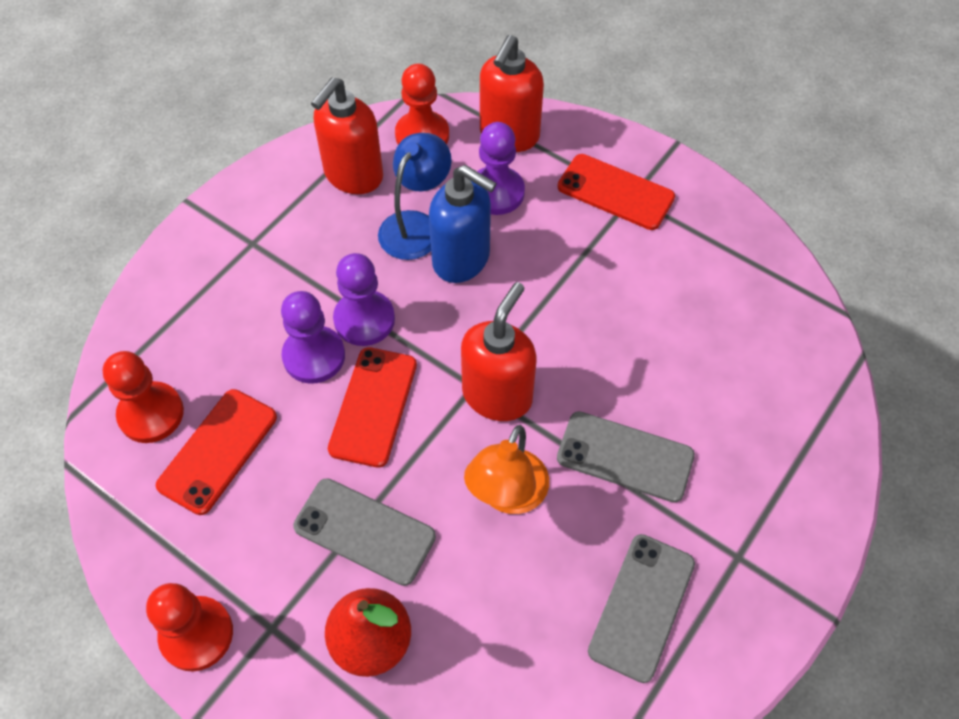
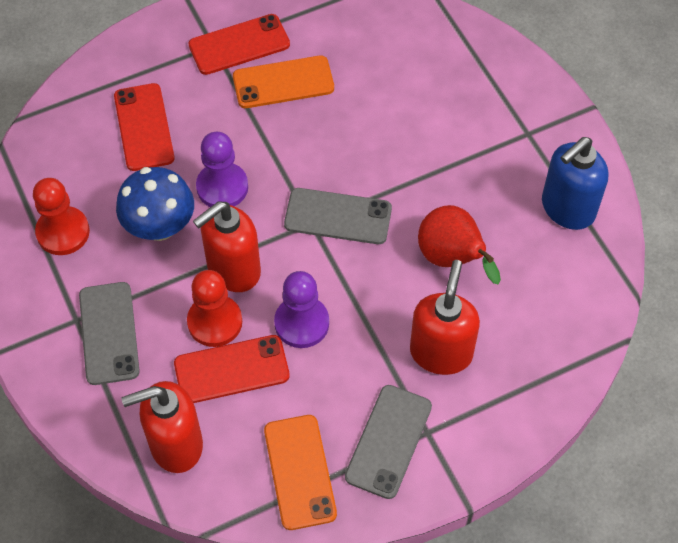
blue lamp: 1 -> 0
blue mushroom: 0 -> 1
orange lamp: 1 -> 0
orange phone: 0 -> 2
purple pawn: 3 -> 2
red pawn: 3 -> 2

